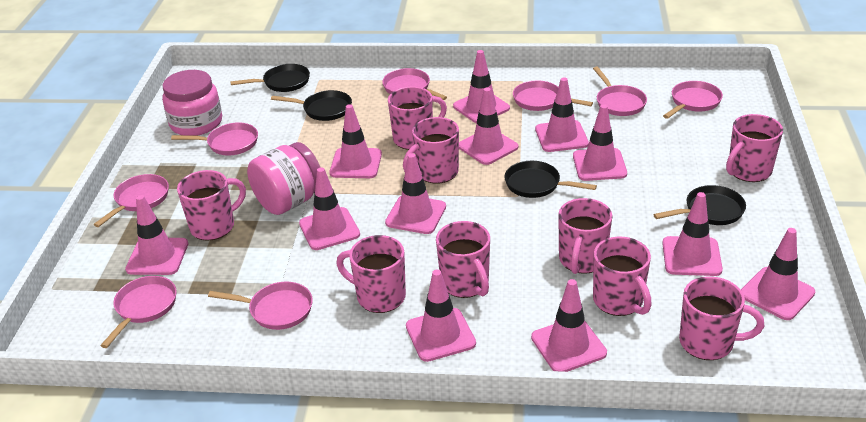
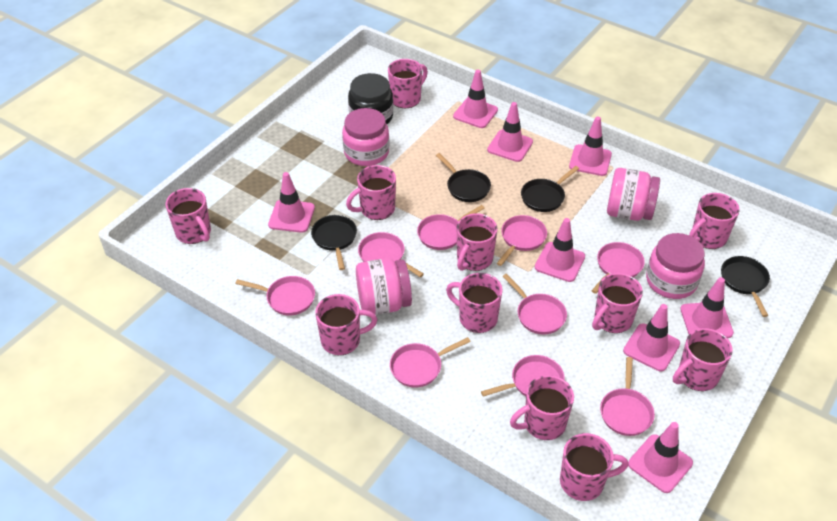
black jar: 0 -> 1
pink jar: 2 -> 4
pink mug: 9 -> 11
pink pan: 8 -> 9
pink traffic cone: 12 -> 8

